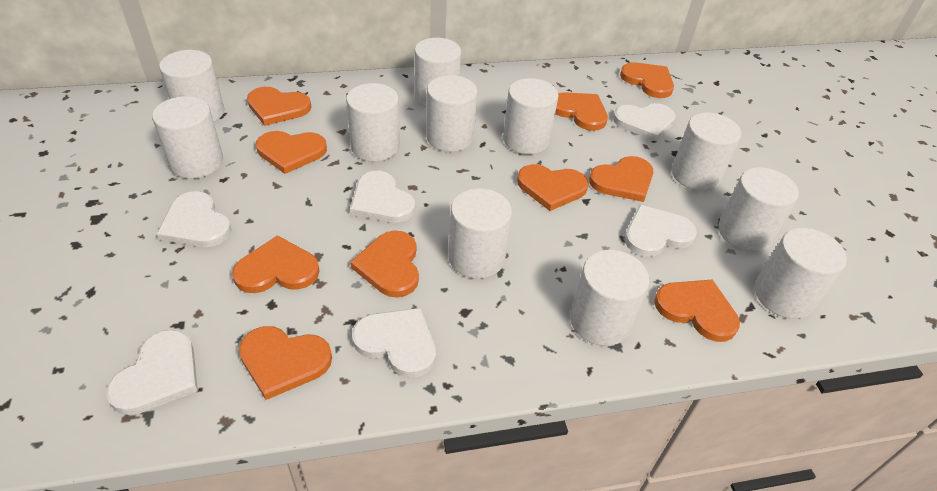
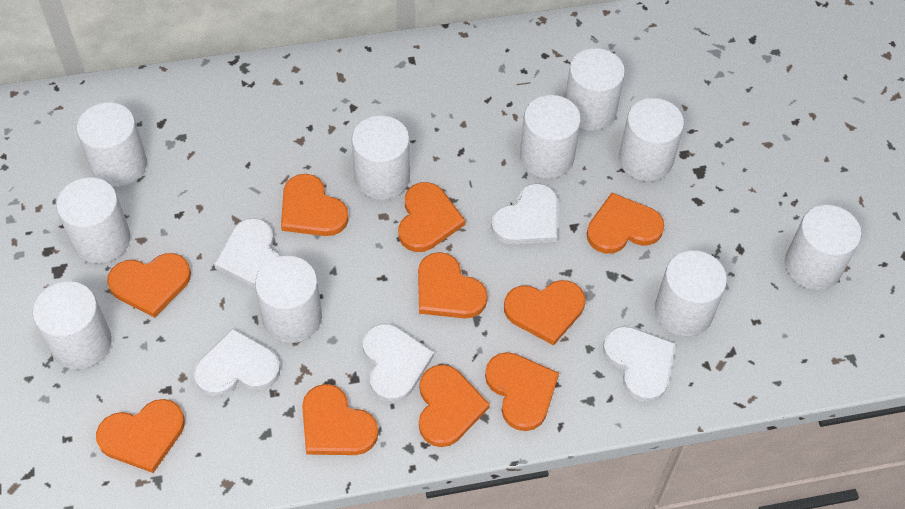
white cylinder: 11 -> 10
white heart: 6 -> 5

